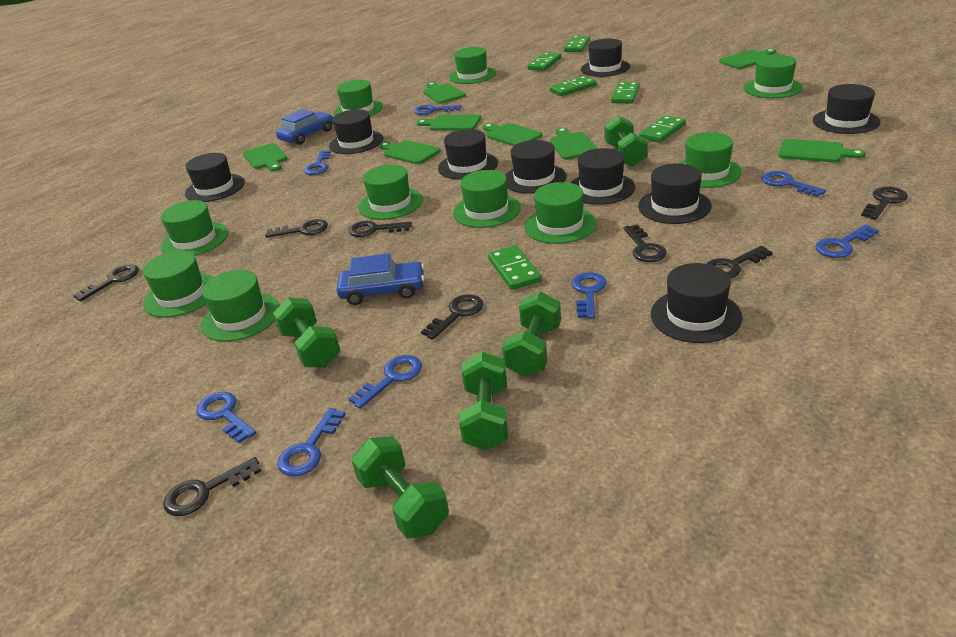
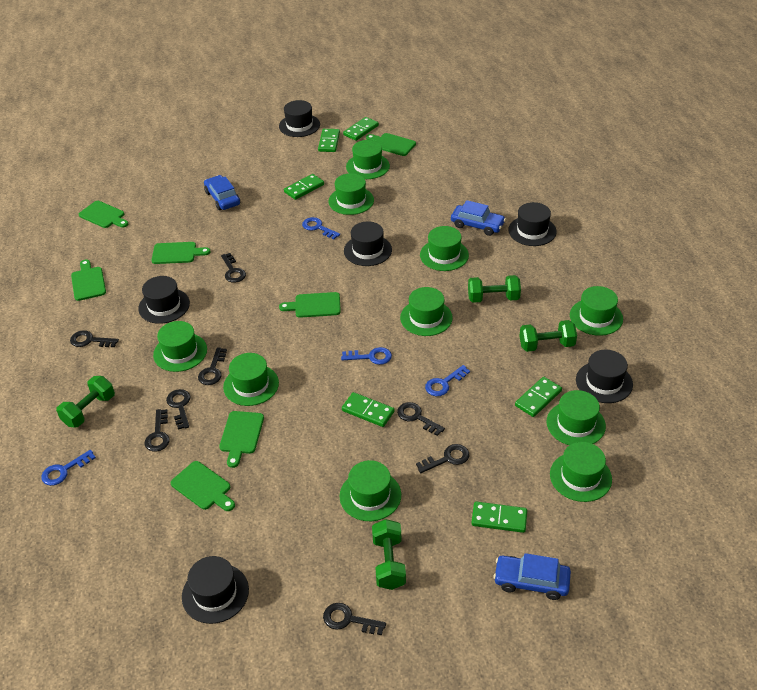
black hat: 9 -> 6
blue car: 2 -> 3
blue key: 8 -> 4
green cutting board: 8 -> 7
green dumbbell: 5 -> 4

